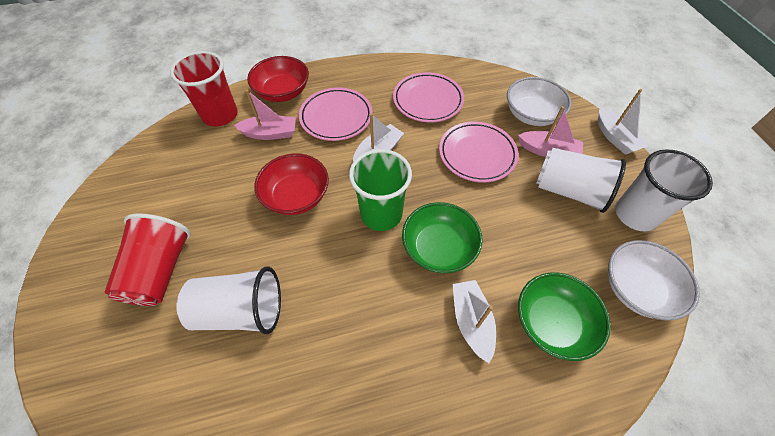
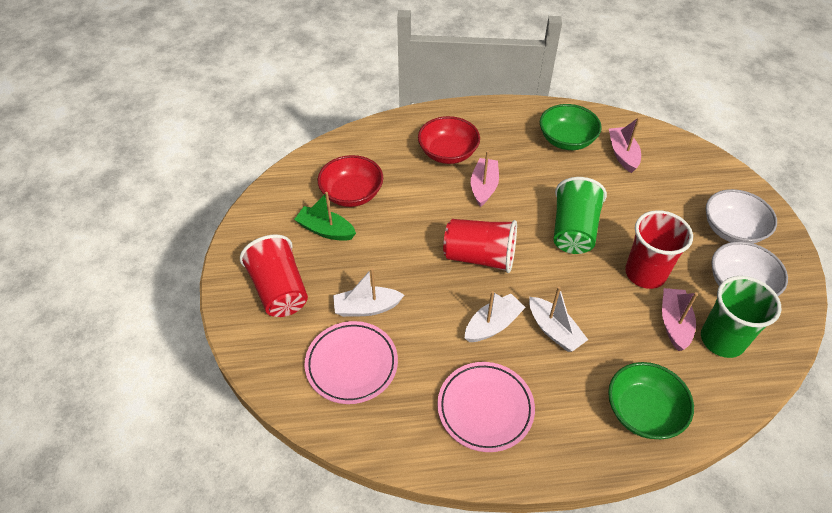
green boat: 0 -> 1
green cup: 1 -> 2
pink boat: 2 -> 3
pink plate: 3 -> 2
red cup: 2 -> 3
white cup: 3 -> 0

